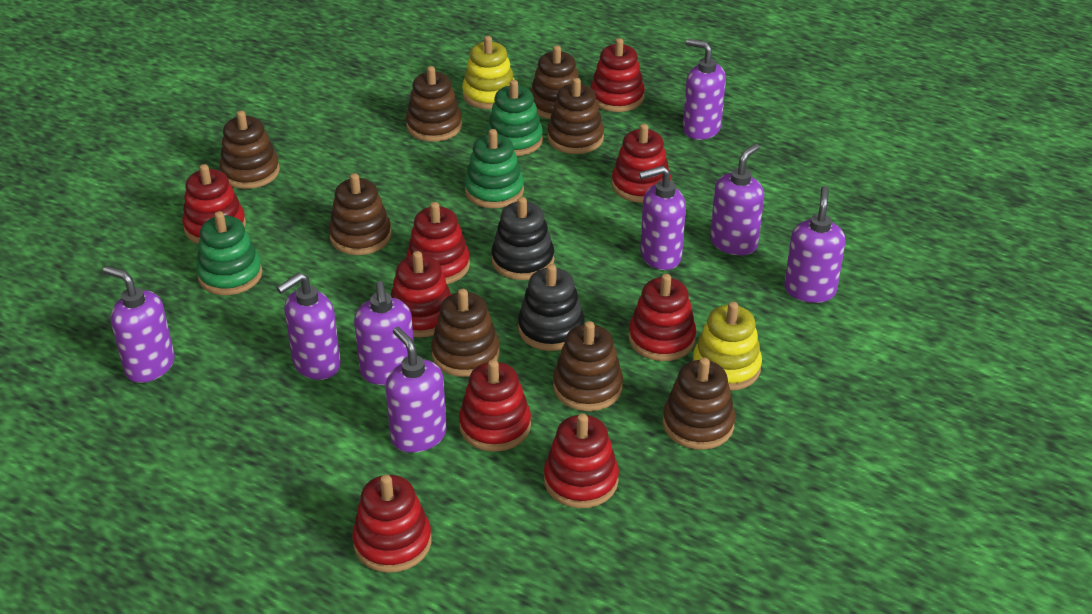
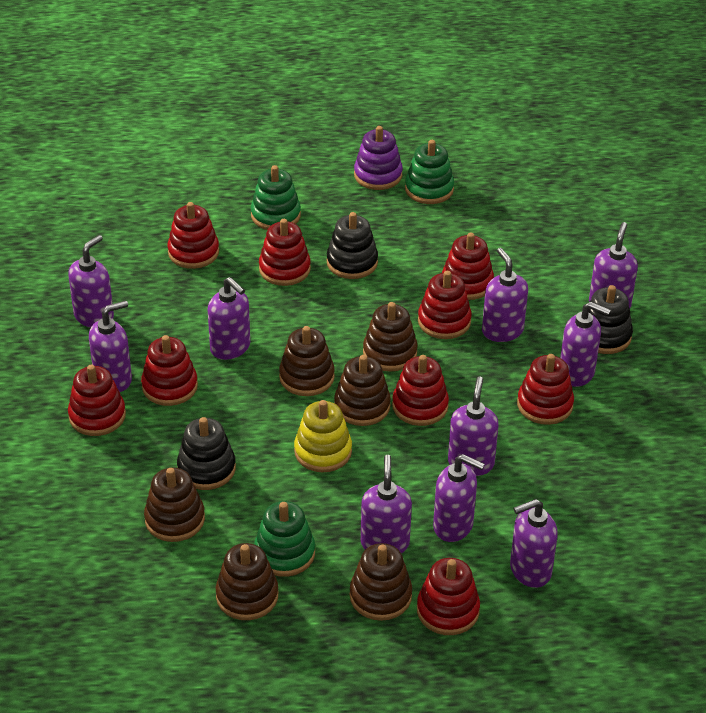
black stacking toy: 2 -> 3
brown stacking toy: 8 -> 6
purple soap dispenser: 8 -> 10
purple stacking toy: 0 -> 1
yellow stacking toy: 2 -> 1

